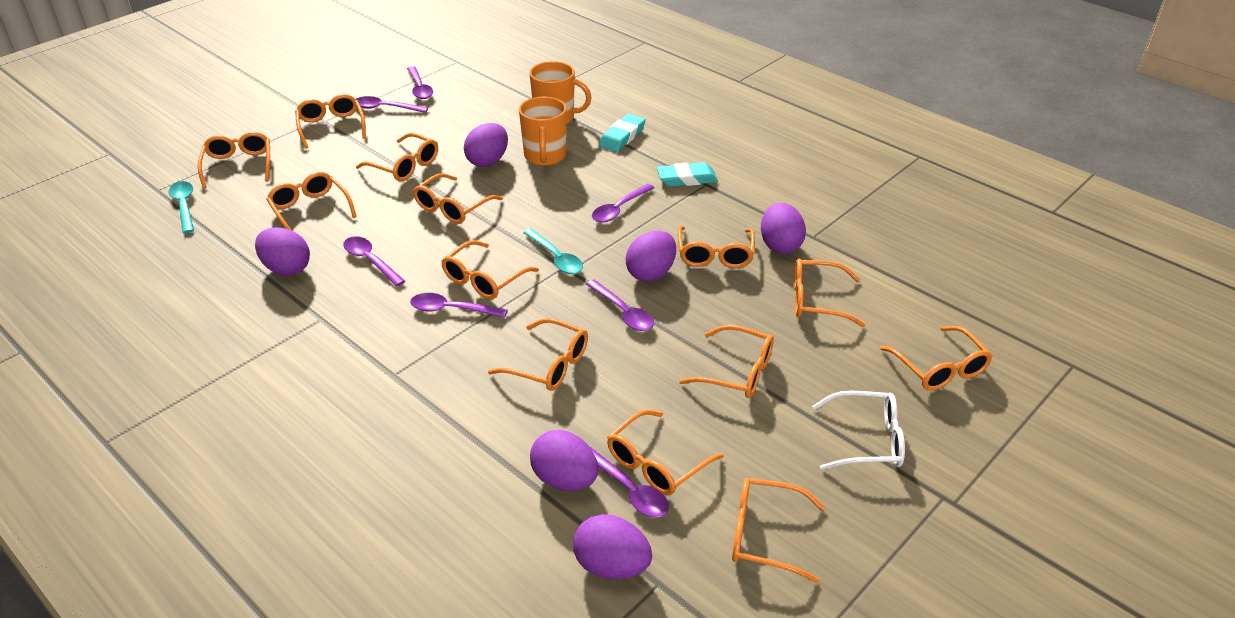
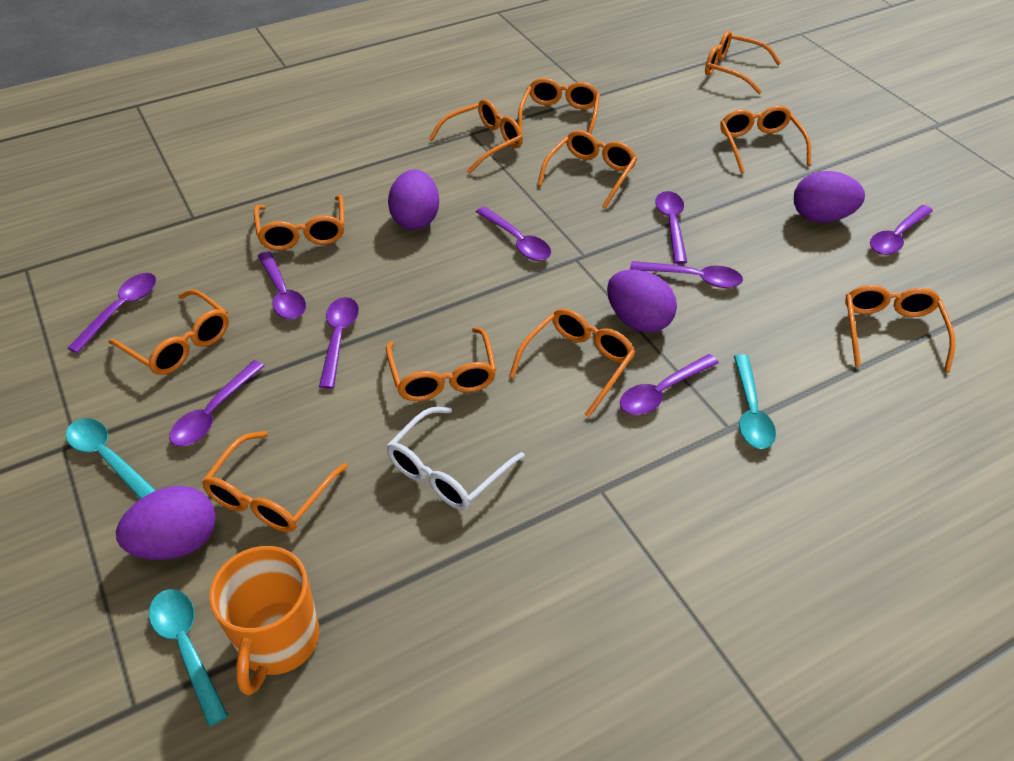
orange glasses: 13 -> 11
orange mug: 2 -> 1
purple egg: 6 -> 4
purple spoon: 7 -> 9
turquoise eraser: 2 -> 0
turquoise spoon: 2 -> 3

